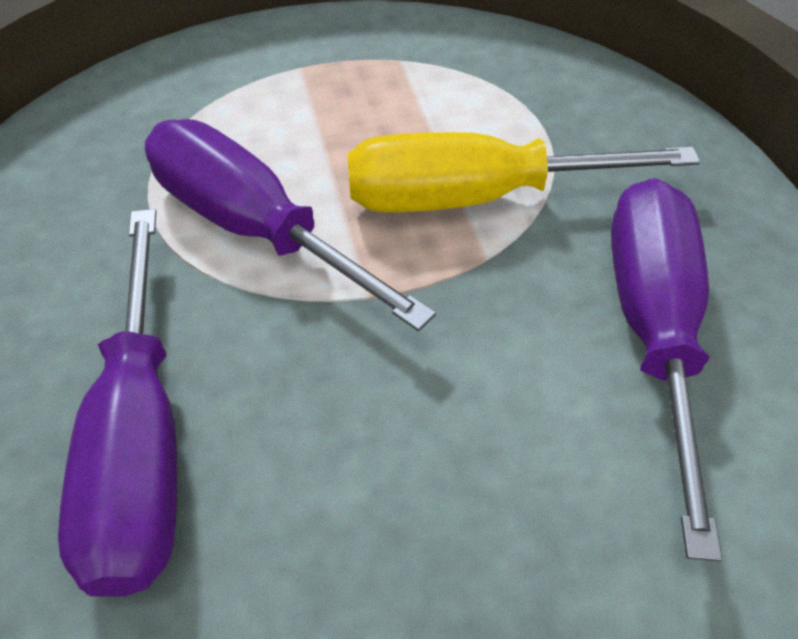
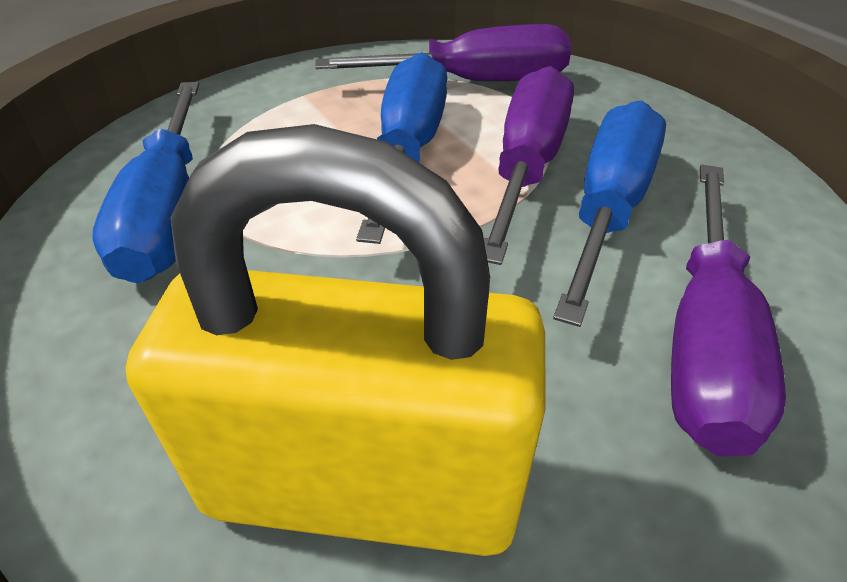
blue screwdriver: 0 -> 3
yellow padlock: 0 -> 1
yellow screwdriver: 1 -> 0

